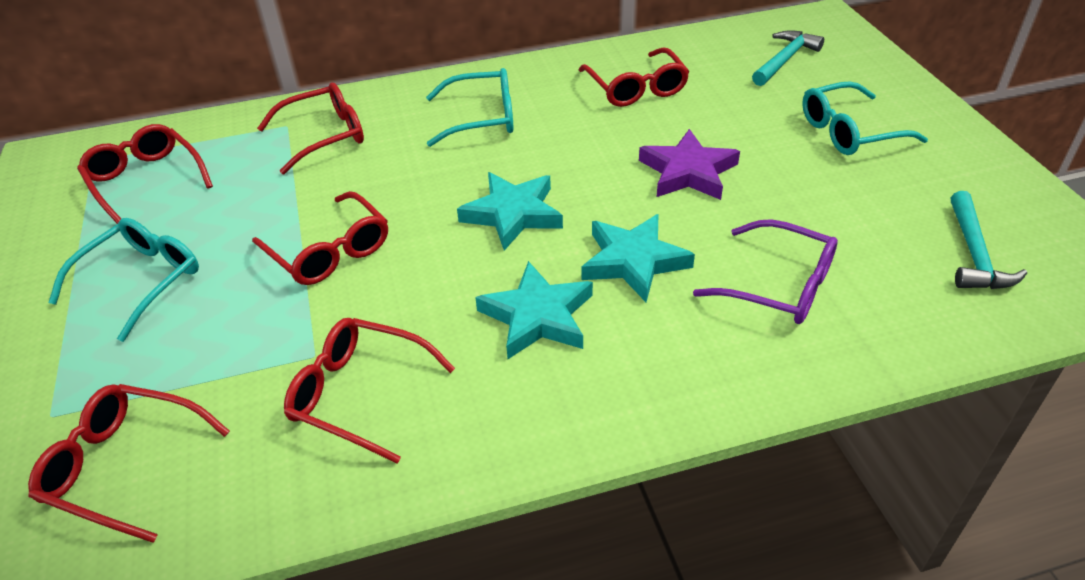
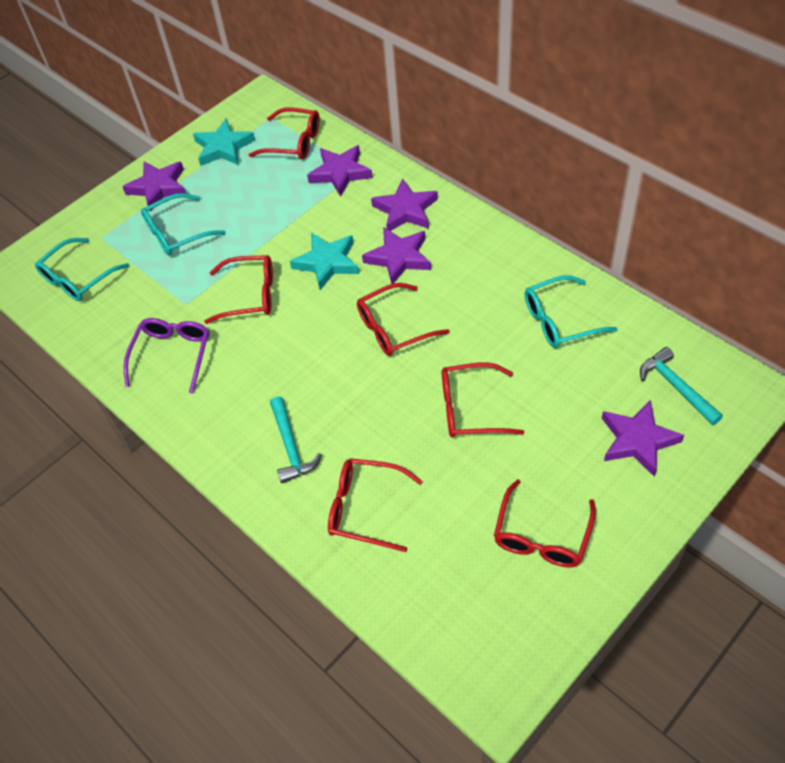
purple star: 1 -> 5
turquoise star: 3 -> 2

